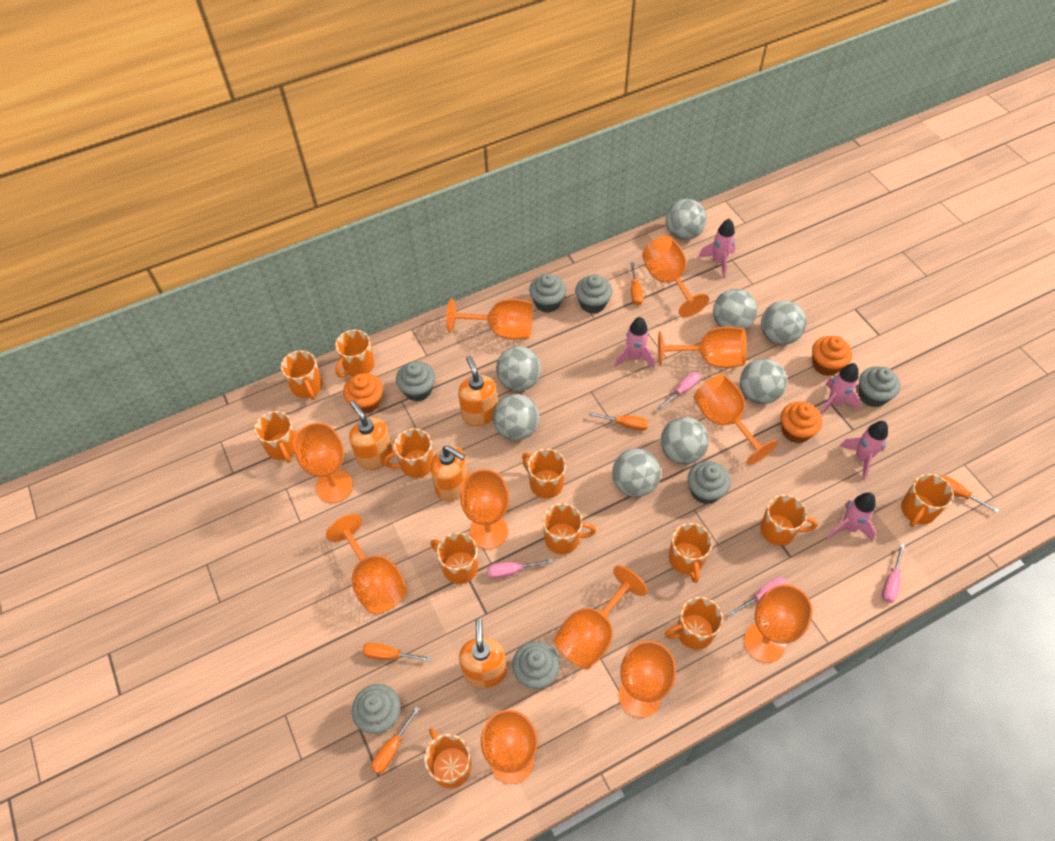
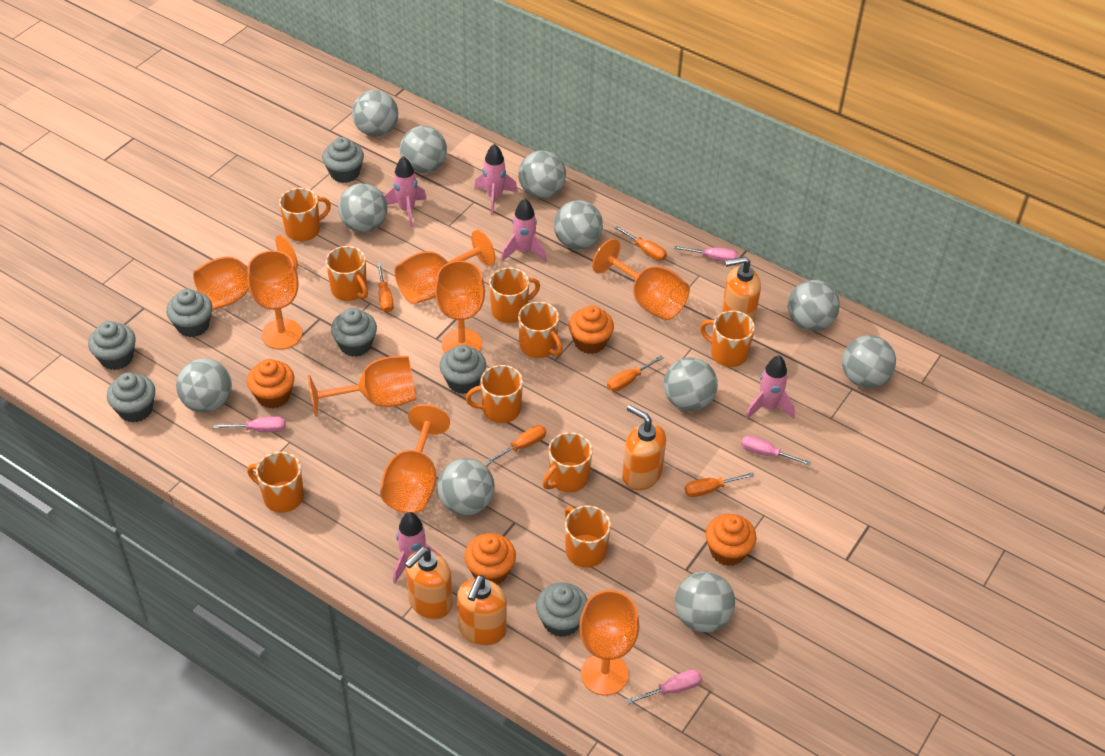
grey ball: 8 -> 11
orange cupcake: 3 -> 4
orange goblet: 11 -> 8
orange mug: 12 -> 9

